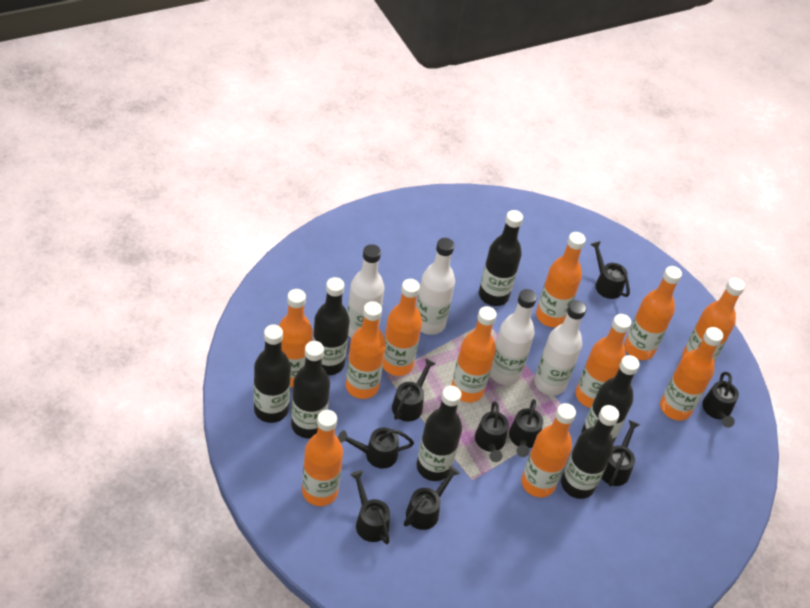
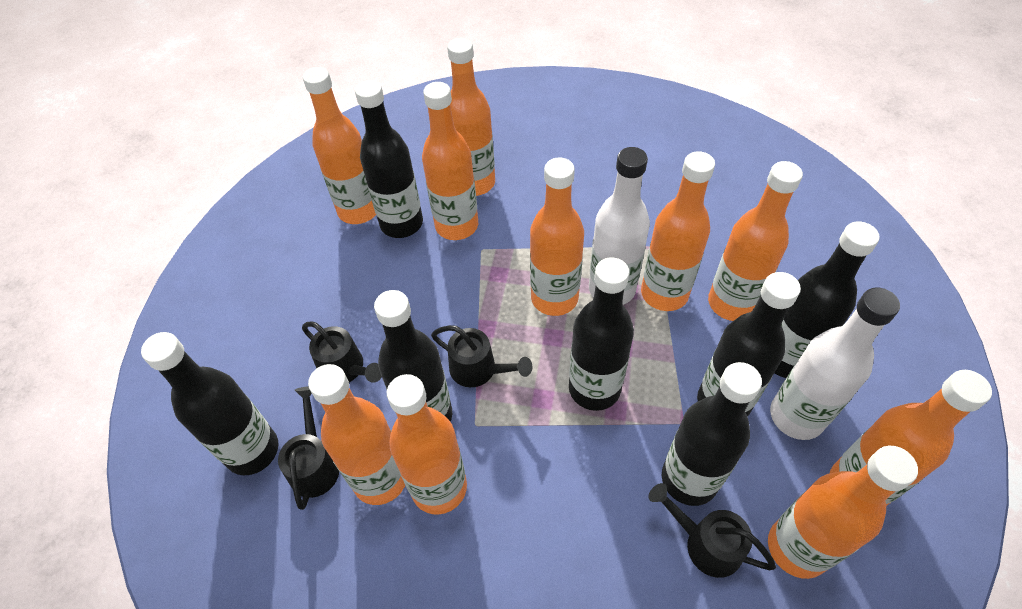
black watering can: 9 -> 4
orange bottle: 11 -> 10
white bottle: 4 -> 2

